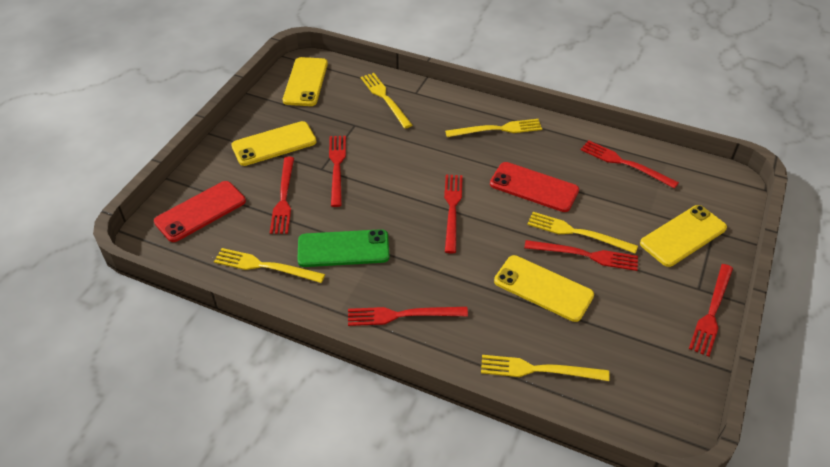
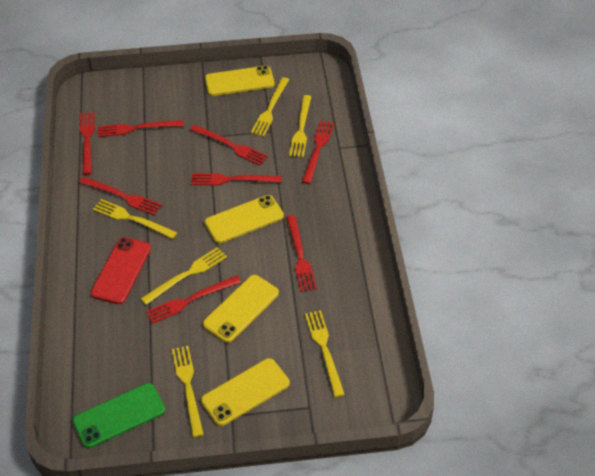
red fork: 7 -> 8
red phone: 2 -> 1
yellow fork: 5 -> 6

